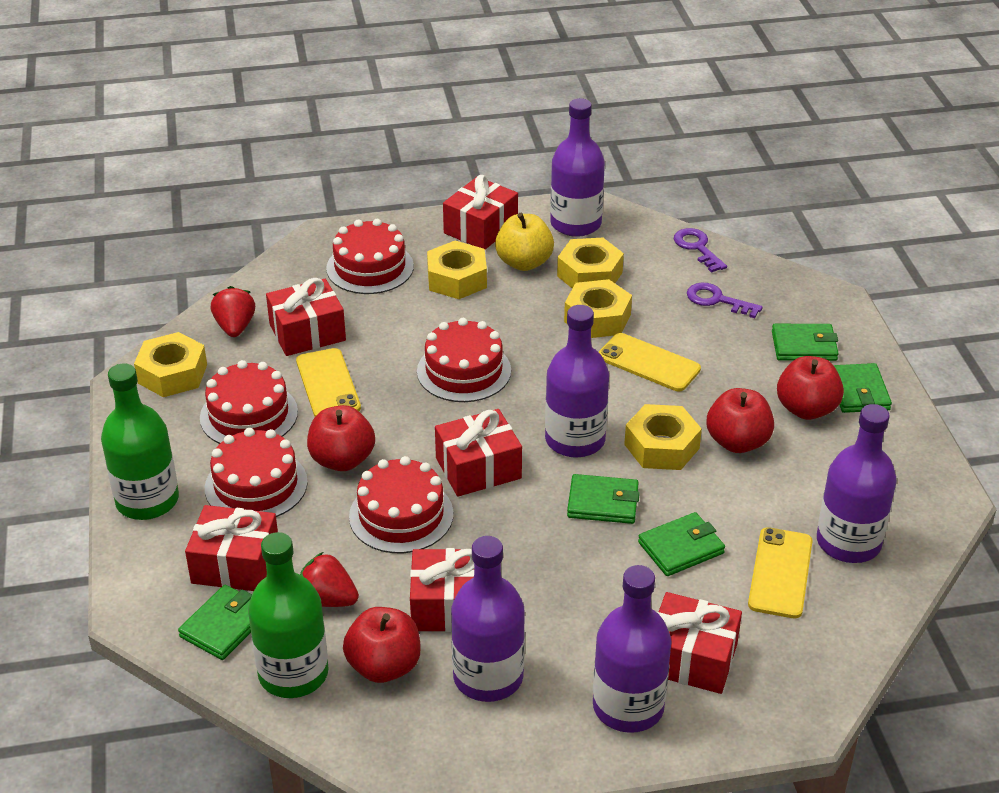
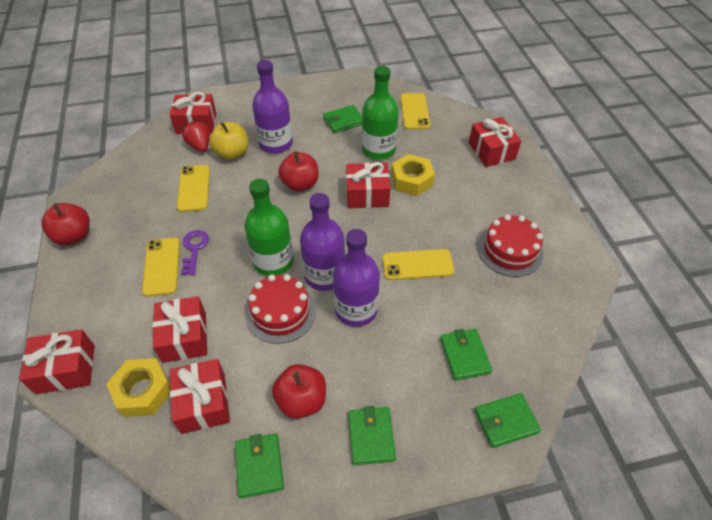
purple bottle: 5 -> 3
purple key: 2 -> 1
red apple: 4 -> 3
red cake: 5 -> 2
red strawberry: 2 -> 1
yellow nut: 5 -> 2
yellow phone: 3 -> 4

